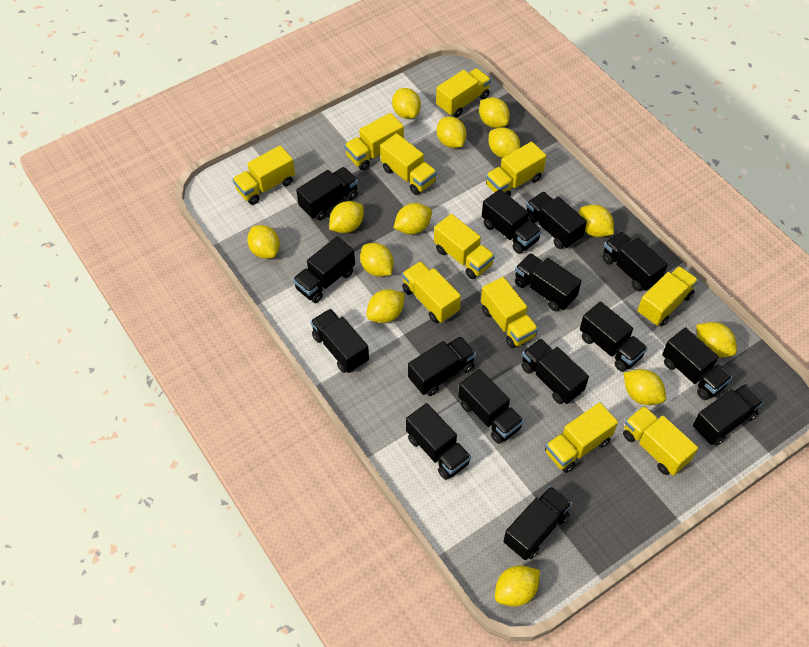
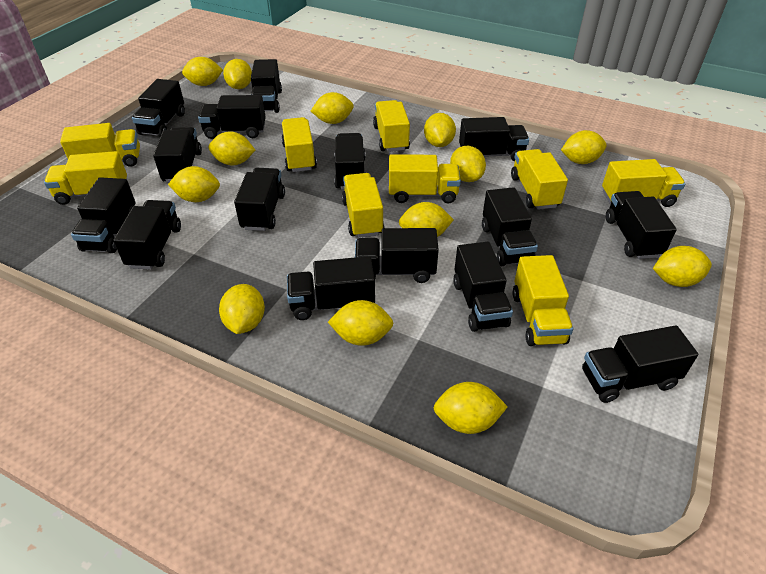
yellow truck: 11 -> 9

